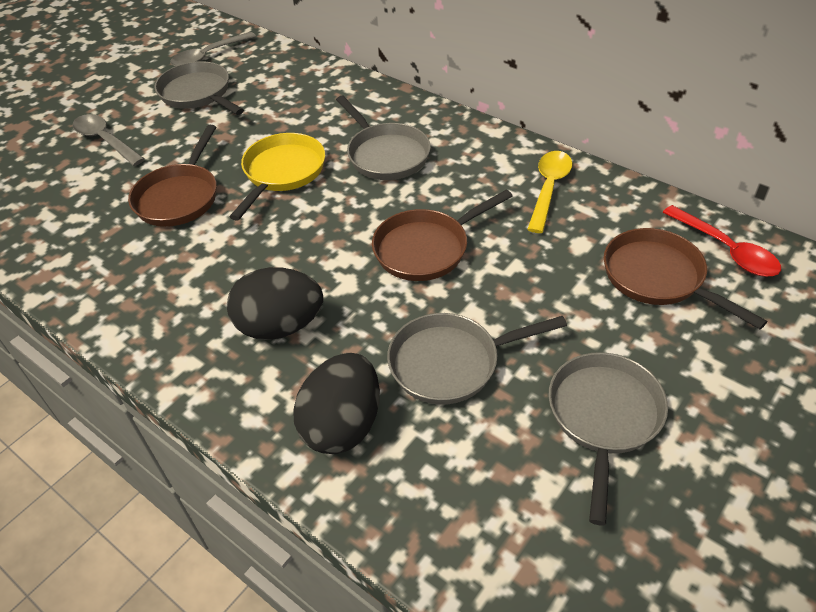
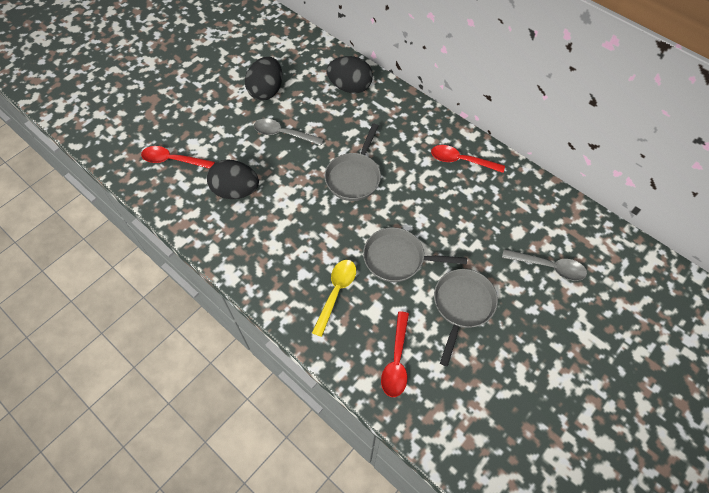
black egg: 2 -> 3
brown pan: 3 -> 0
grey pan: 4 -> 3
red spoon: 1 -> 3
yellow pan: 1 -> 0

